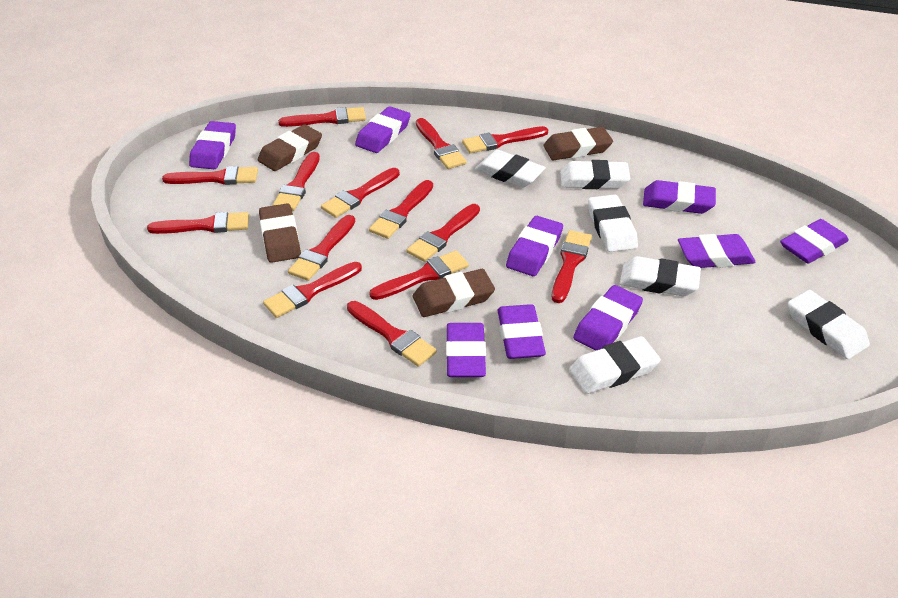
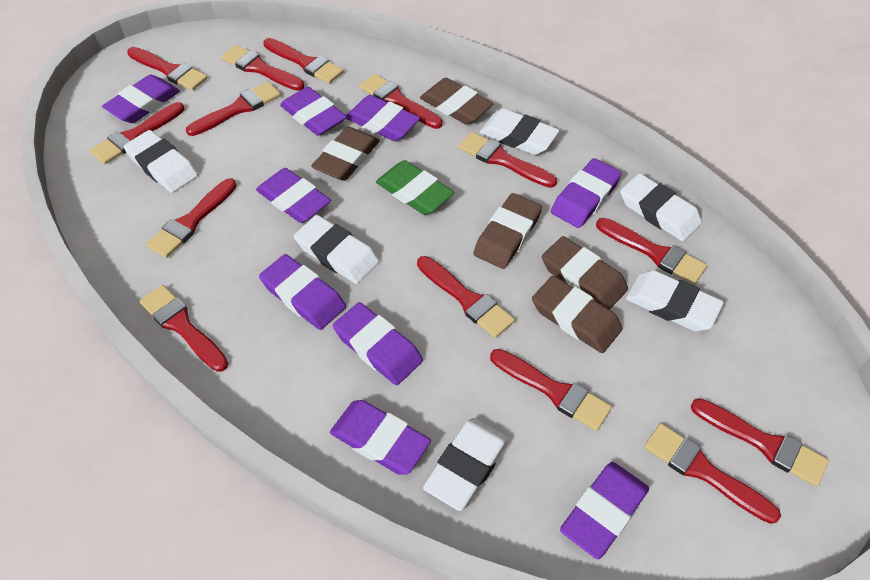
brown eraser: 4 -> 5
green eraser: 0 -> 1

